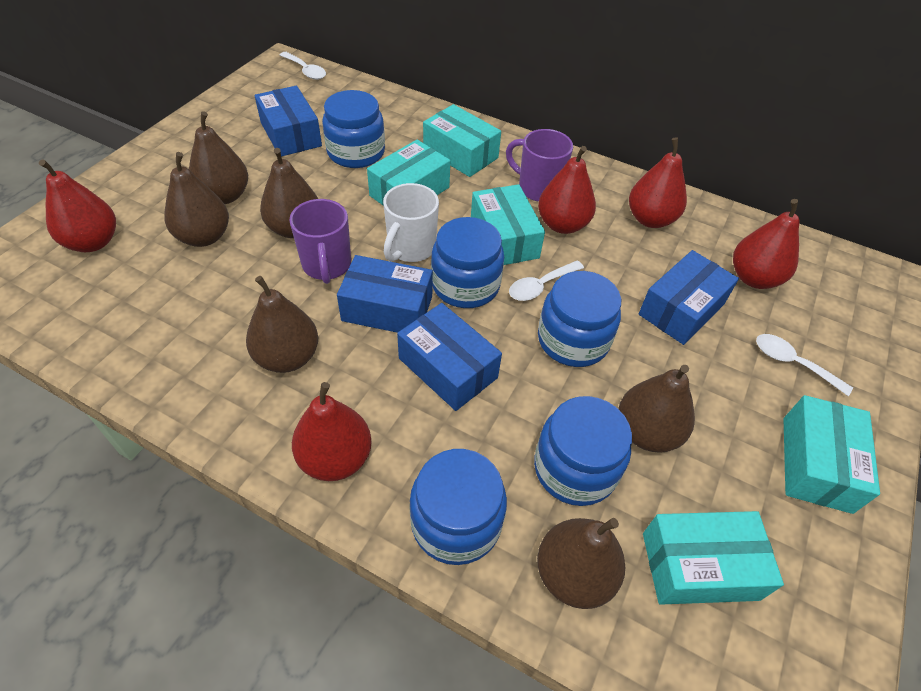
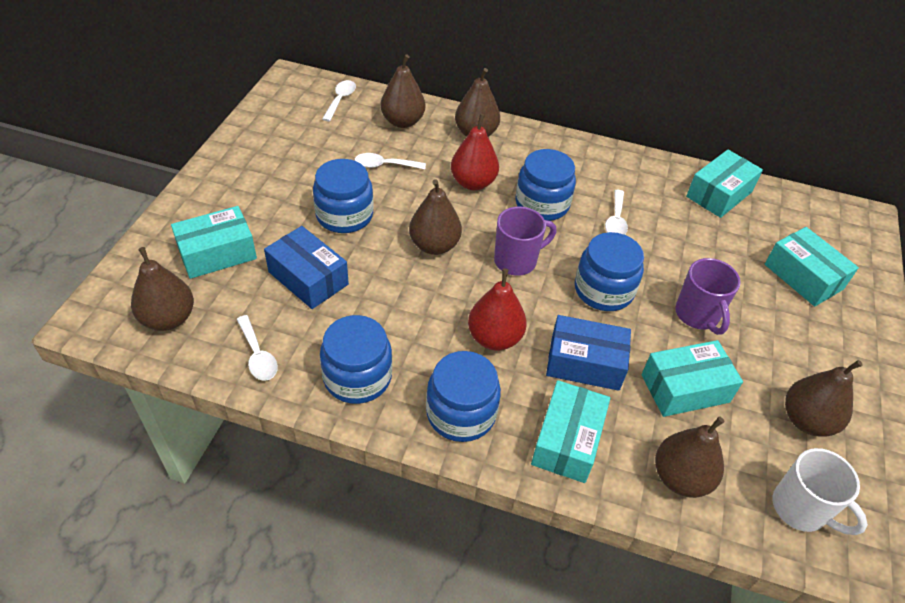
blue box: 4 -> 2
red pear: 5 -> 2
white spoon: 3 -> 4

